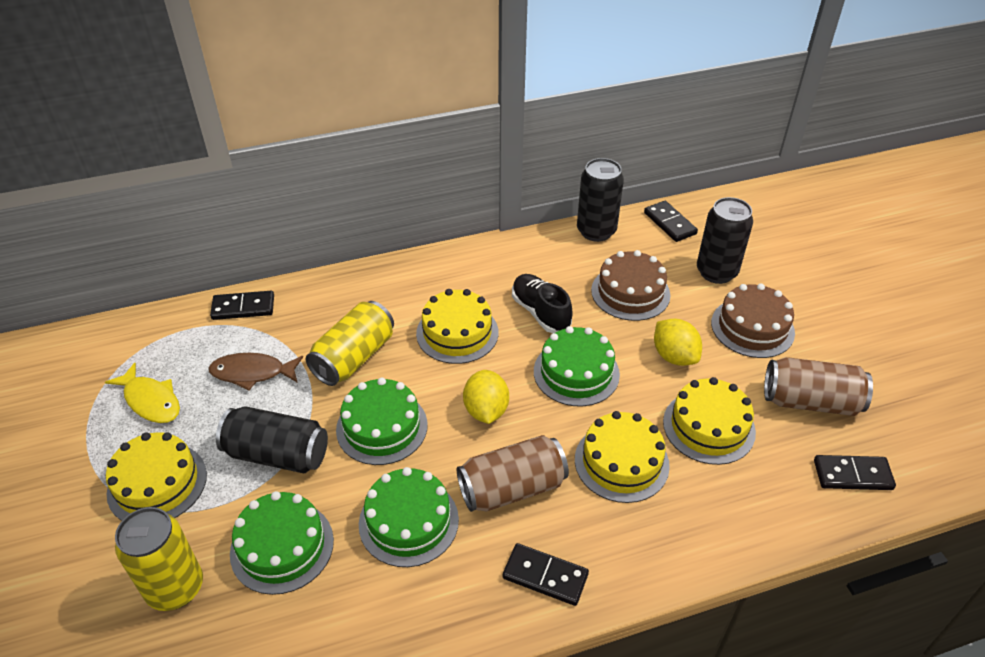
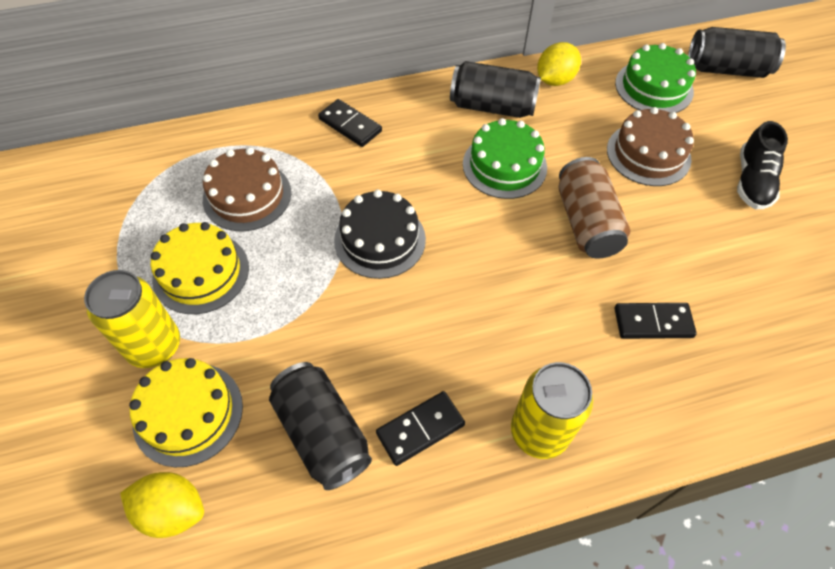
black cake: 0 -> 1
black domino: 4 -> 3
brown can: 2 -> 1
brown fish: 1 -> 0
green cake: 4 -> 2
yellow cake: 4 -> 2
yellow fish: 1 -> 0

